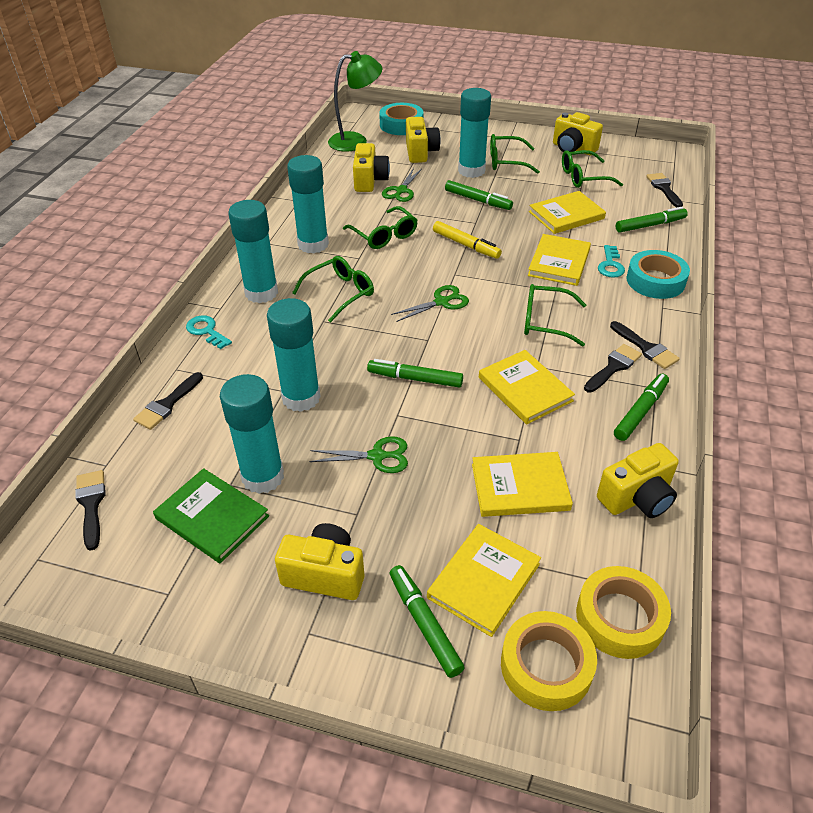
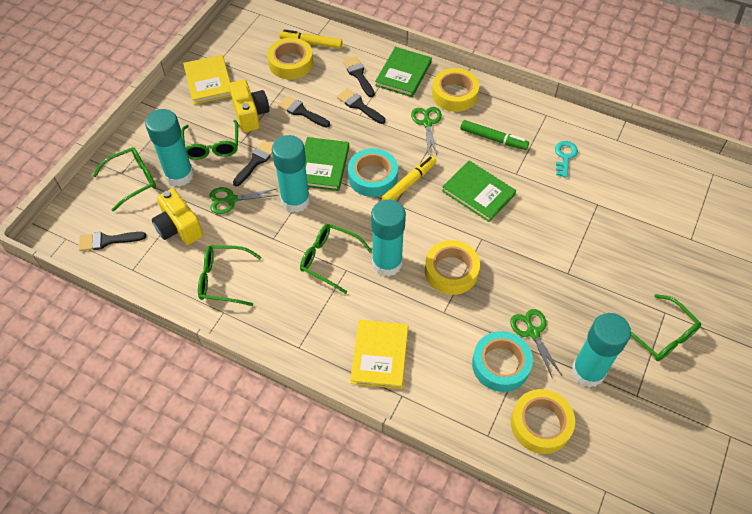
green book: 1 -> 3
green lamp: 1 -> 0
green marker: 5 -> 1
turquoise glue stick: 5 -> 4
turquoise key: 2 -> 1
yellow book: 5 -> 2
yellow camera: 5 -> 2
yellow marker: 1 -> 2
yellow tape: 2 -> 4

